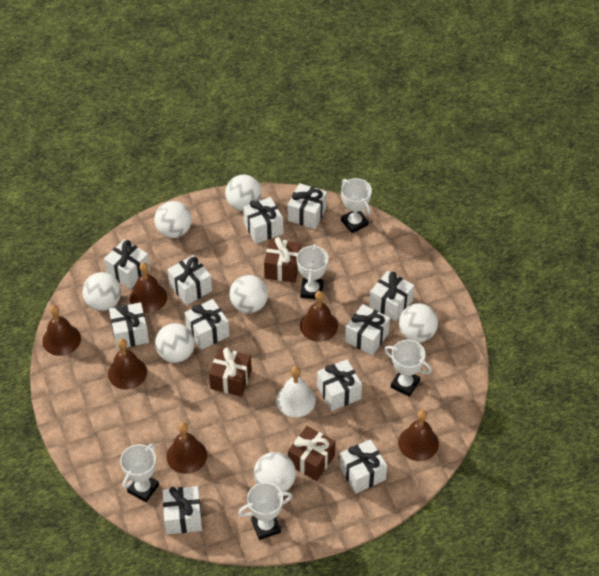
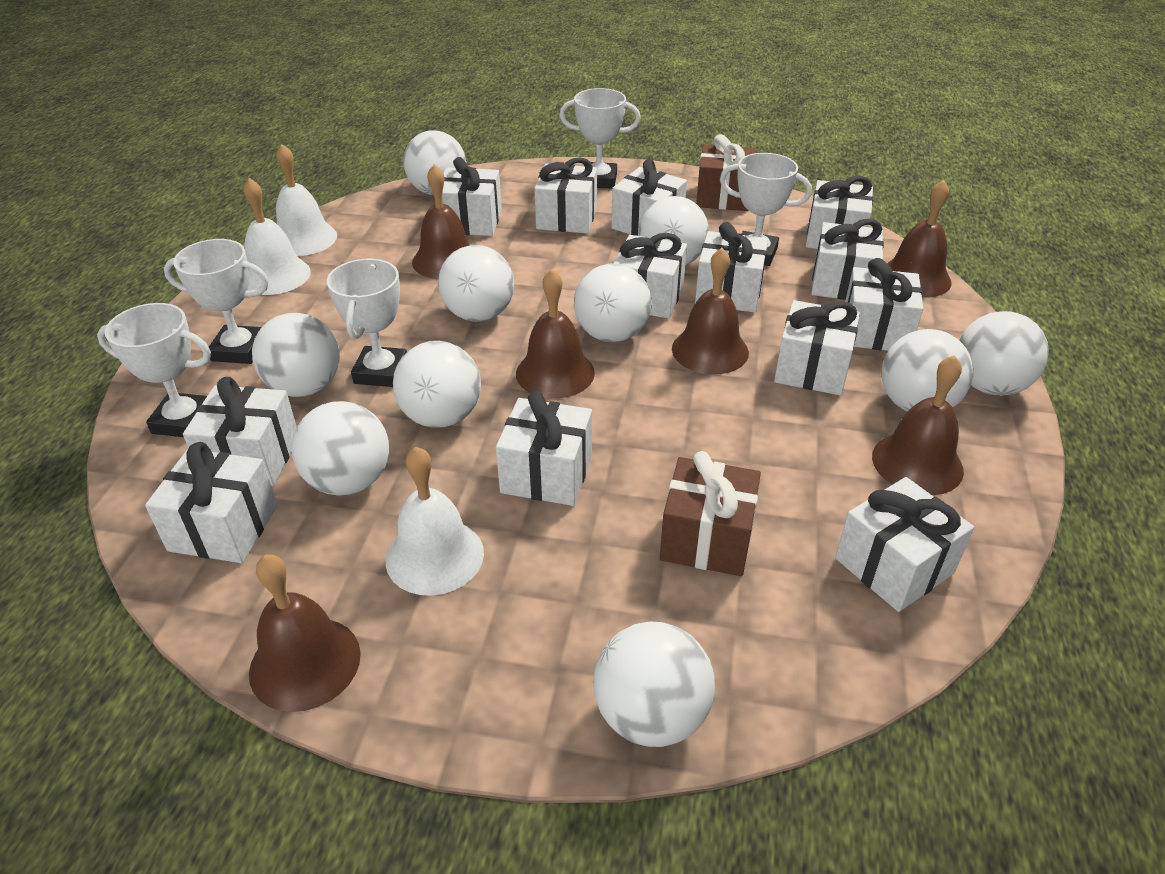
brown gift: 3 -> 2
white ball: 7 -> 10
white bell: 1 -> 3
white gift: 11 -> 13

